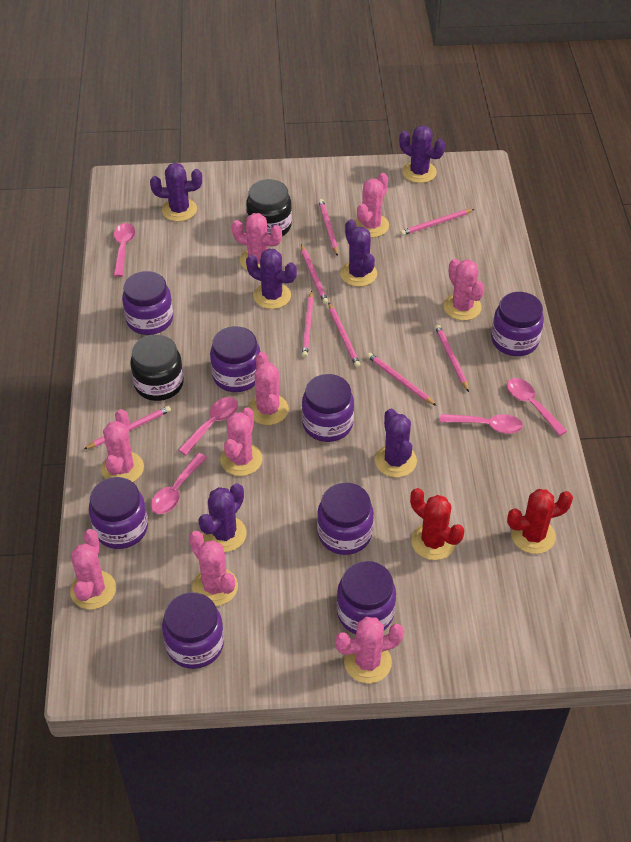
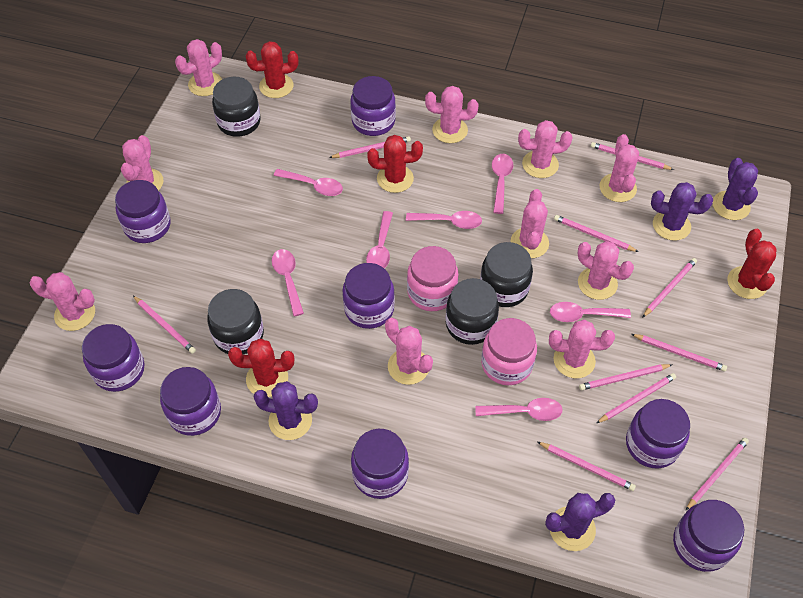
black jar: 2 -> 4
pink cactus: 9 -> 10
pink jar: 0 -> 2
pink pencil: 8 -> 10
pink spoon: 5 -> 7
purple cactus: 6 -> 4
red cactus: 2 -> 4

